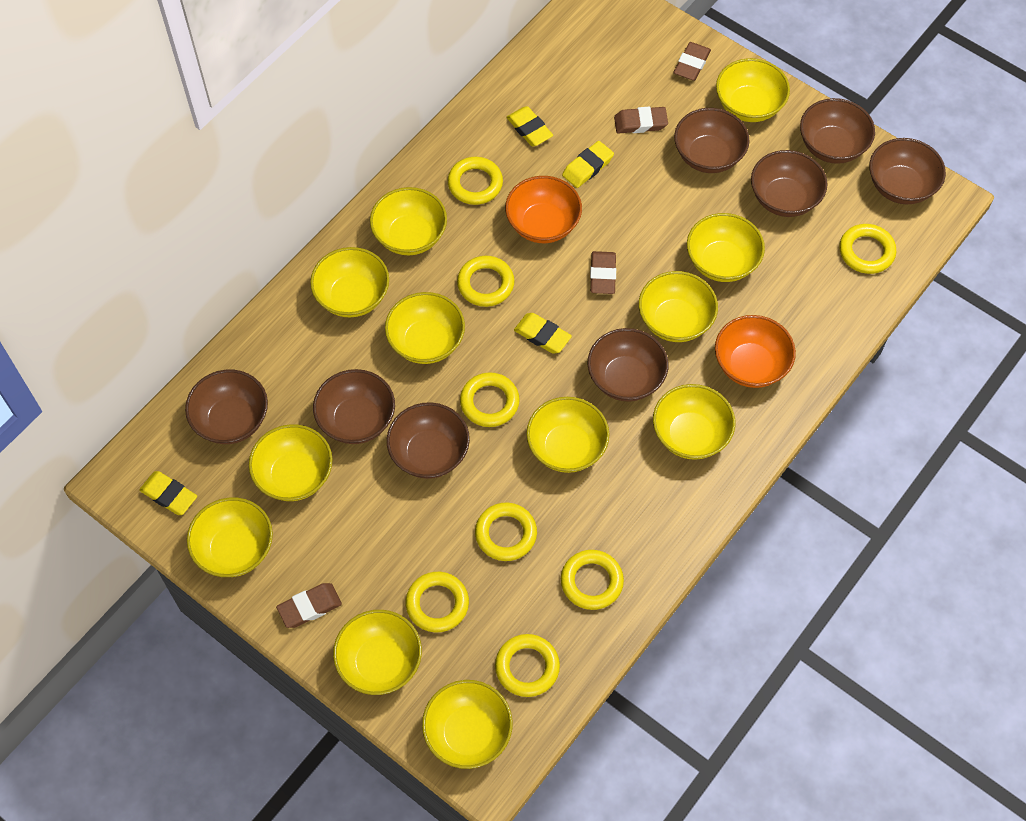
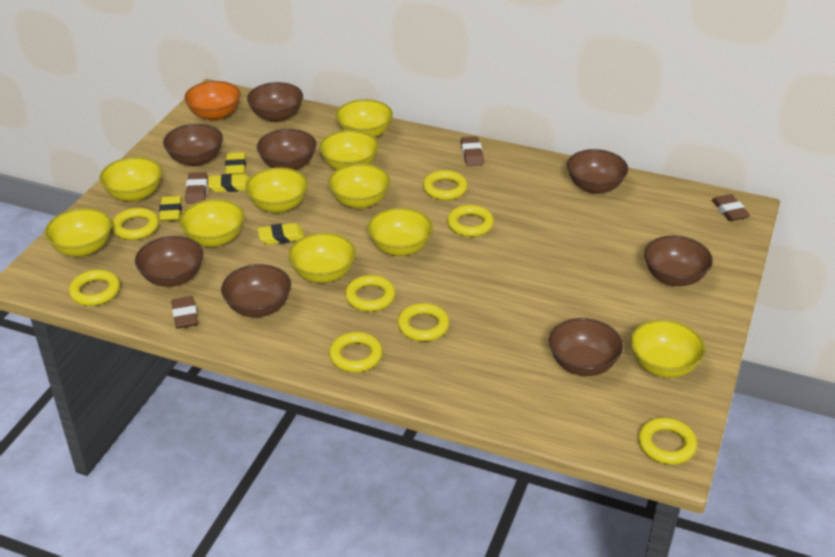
orange bowl: 2 -> 1
yellow bowl: 12 -> 10

